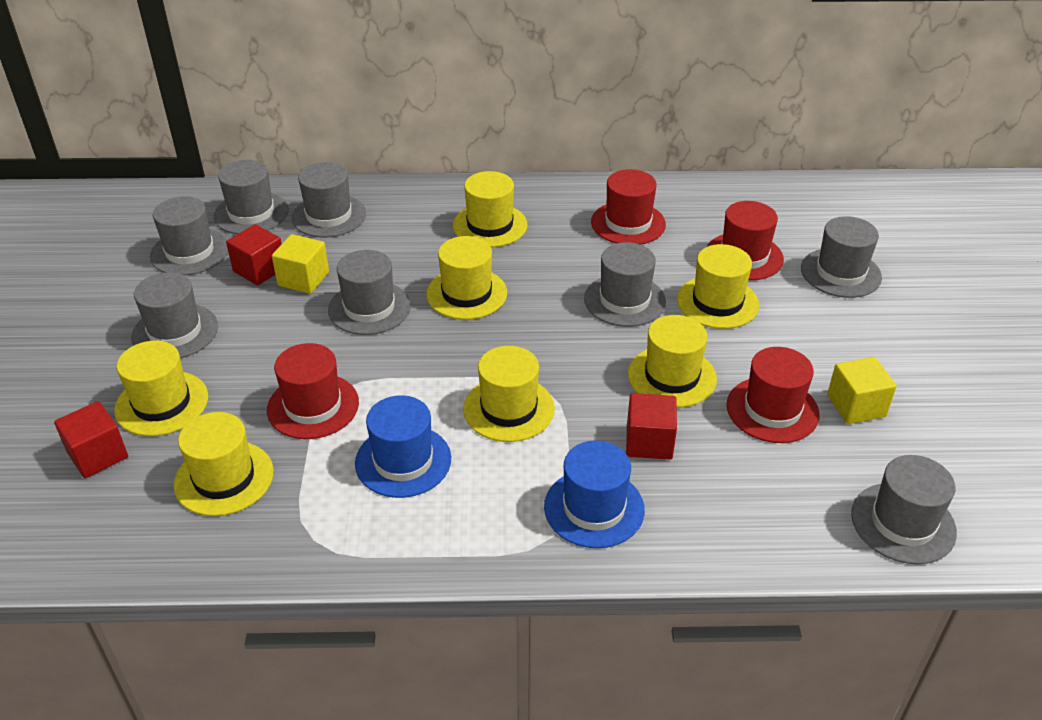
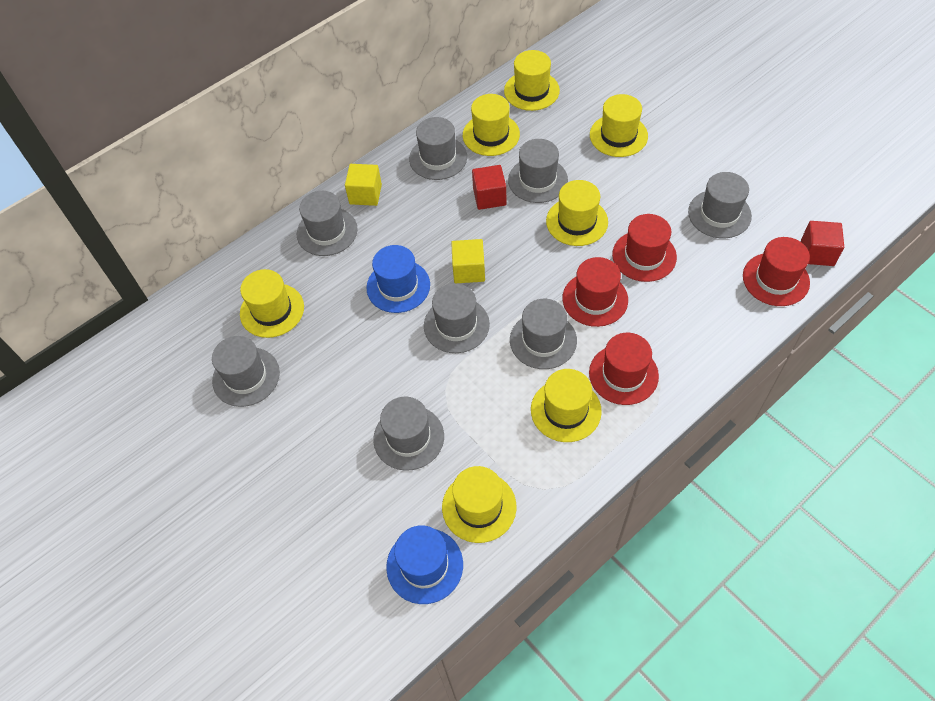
red cube: 3 -> 2

